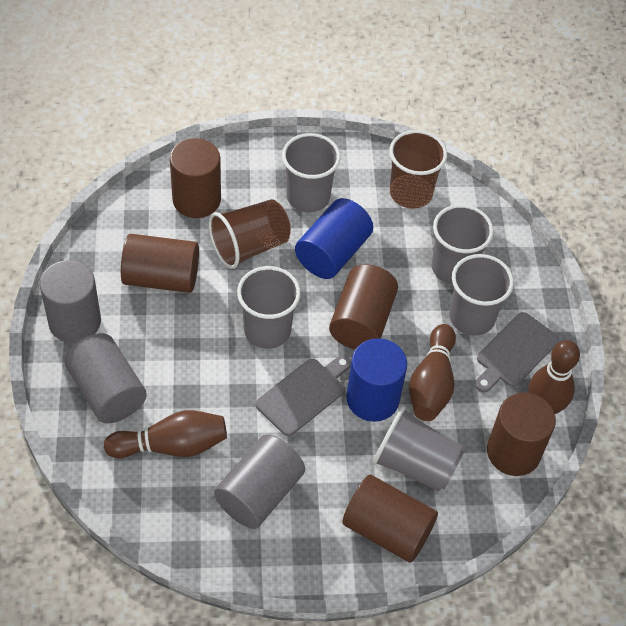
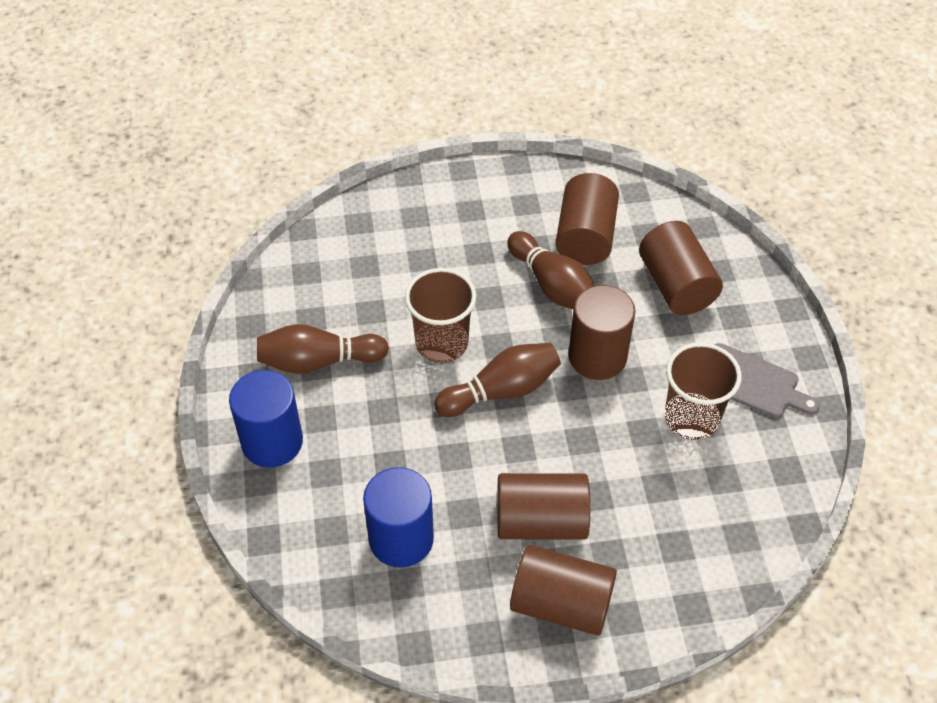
grey cup: 5 -> 0
grey cutting board: 2 -> 1
grey cylinder: 3 -> 0

